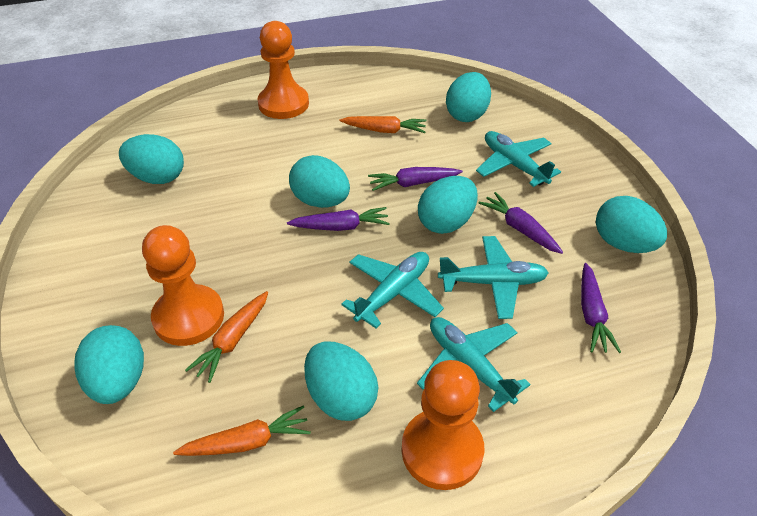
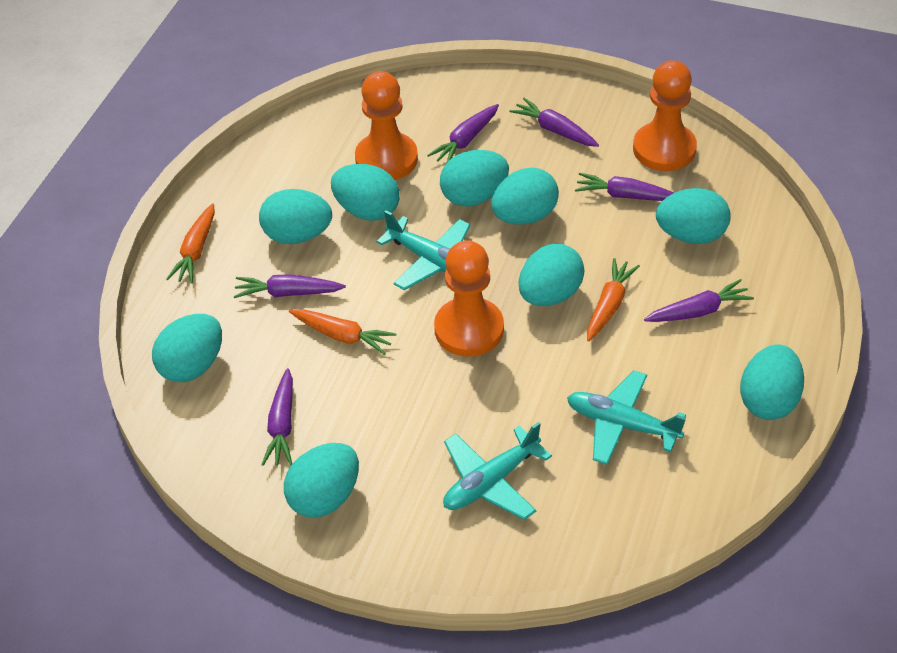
purple carrot: 4 -> 6
turquoise egg: 7 -> 9
turquoise plane: 4 -> 3

